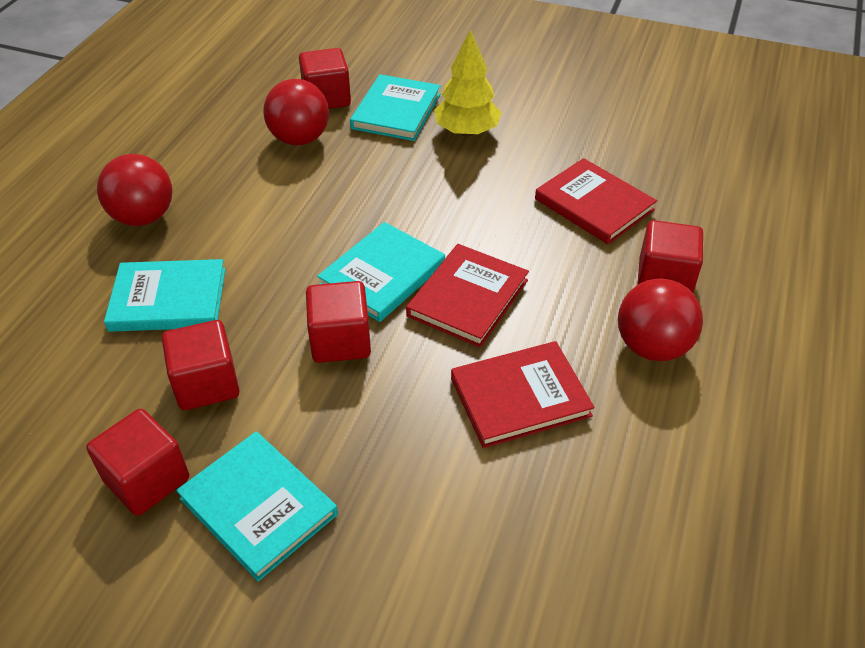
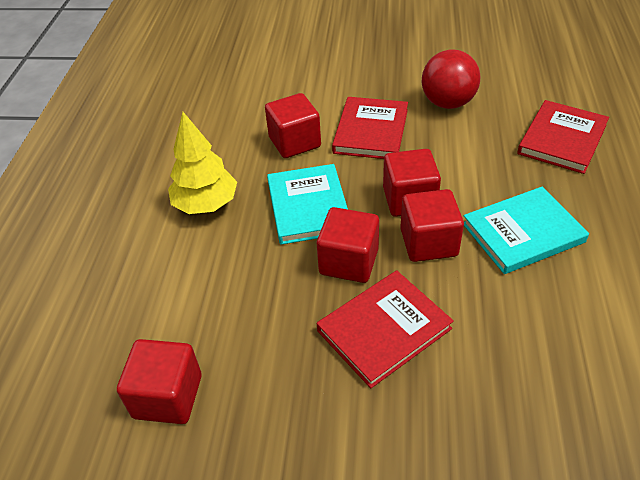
red ball: 3 -> 1
turquoise book: 4 -> 2

